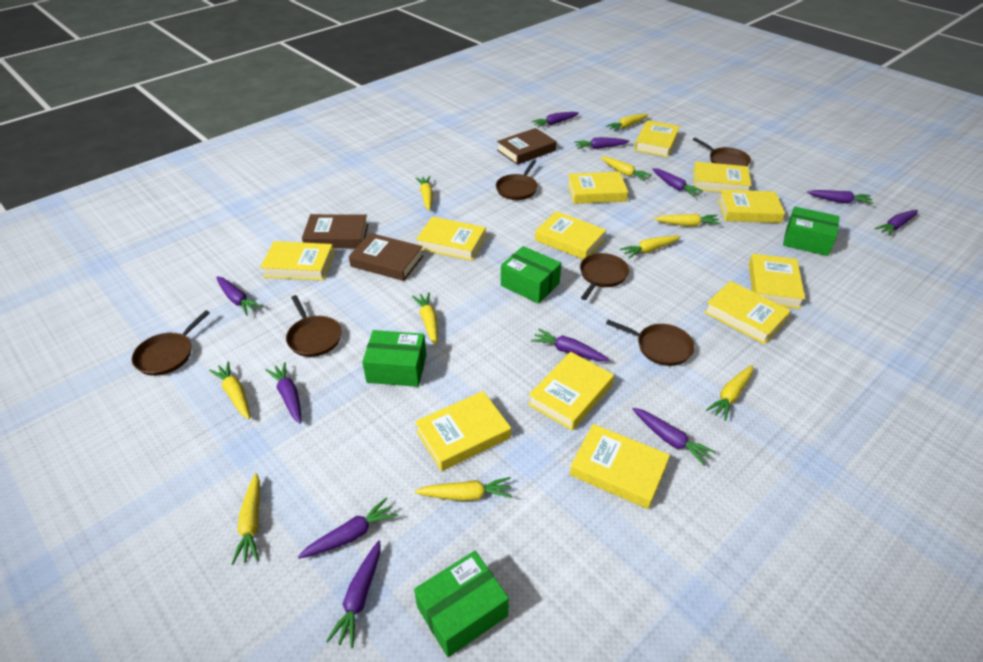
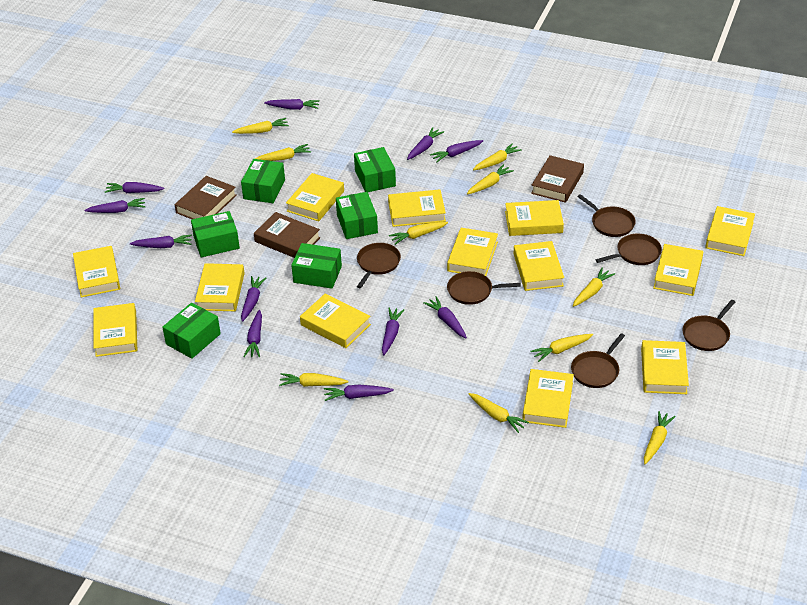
green box: 4 -> 6
yellow book: 12 -> 13

